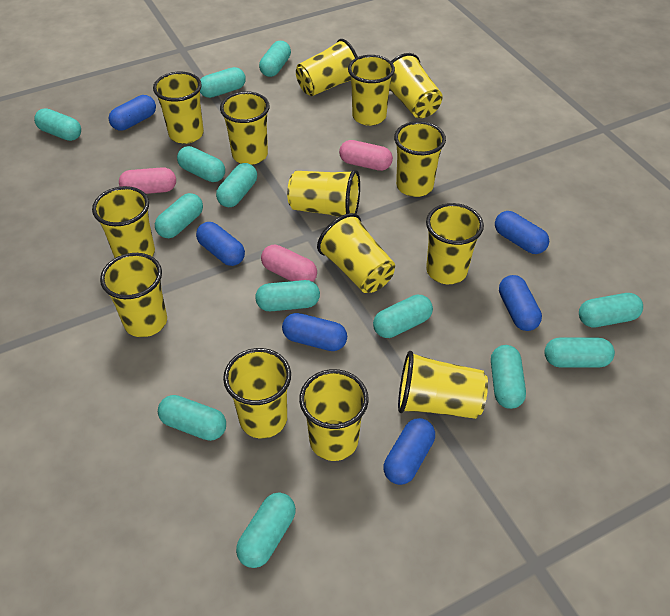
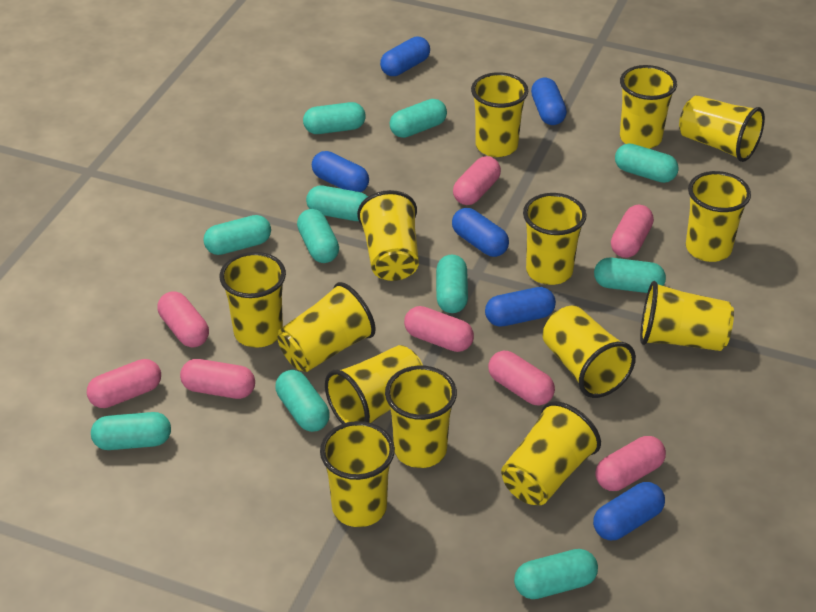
pink capsule: 3 -> 8
turquoise capsule: 13 -> 11

